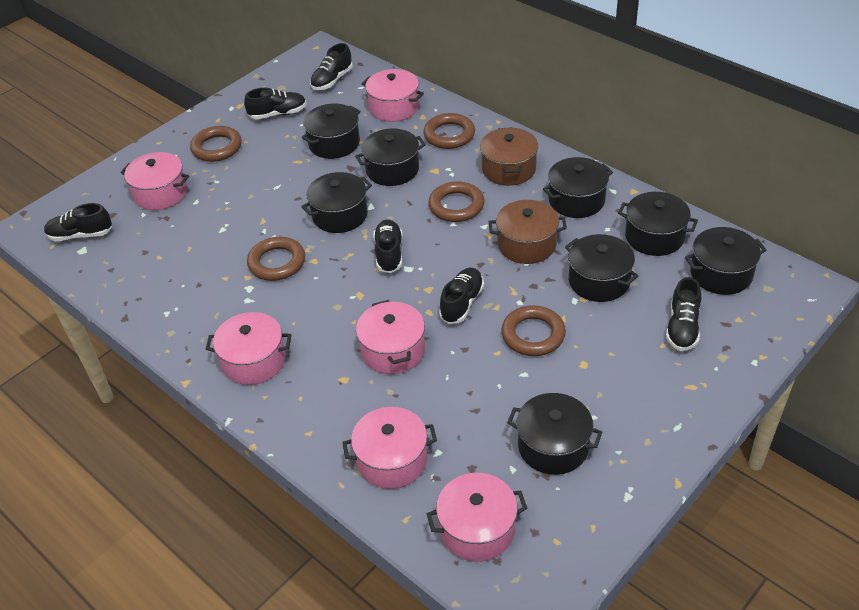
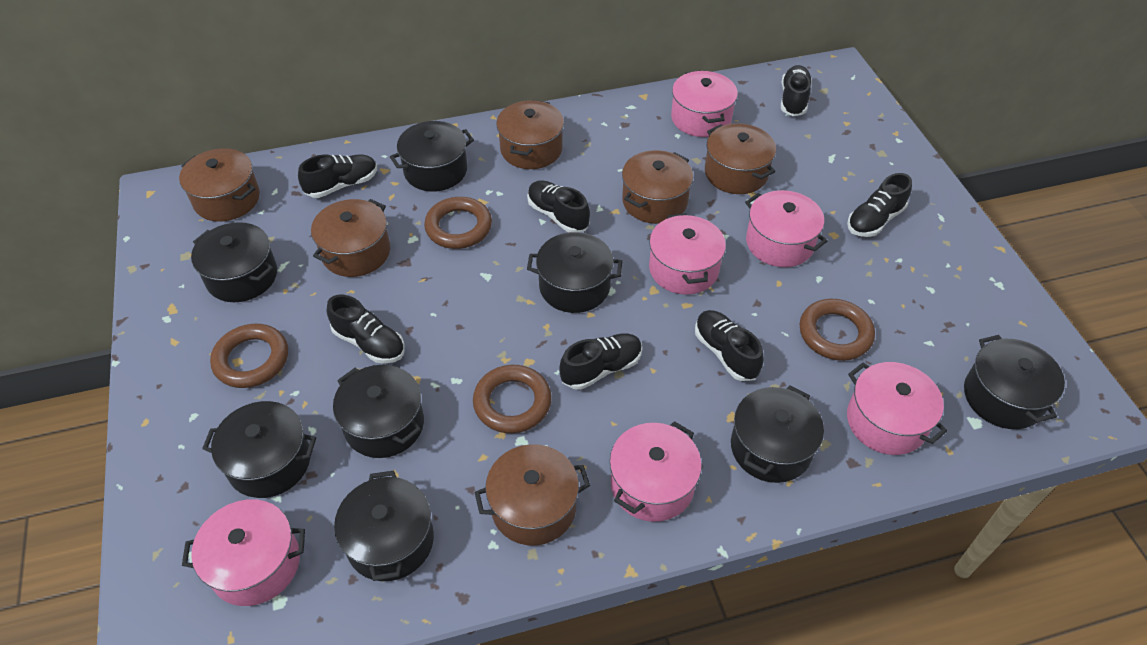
black shoe: 6 -> 7
brown pot: 2 -> 6
brown ring: 5 -> 4

